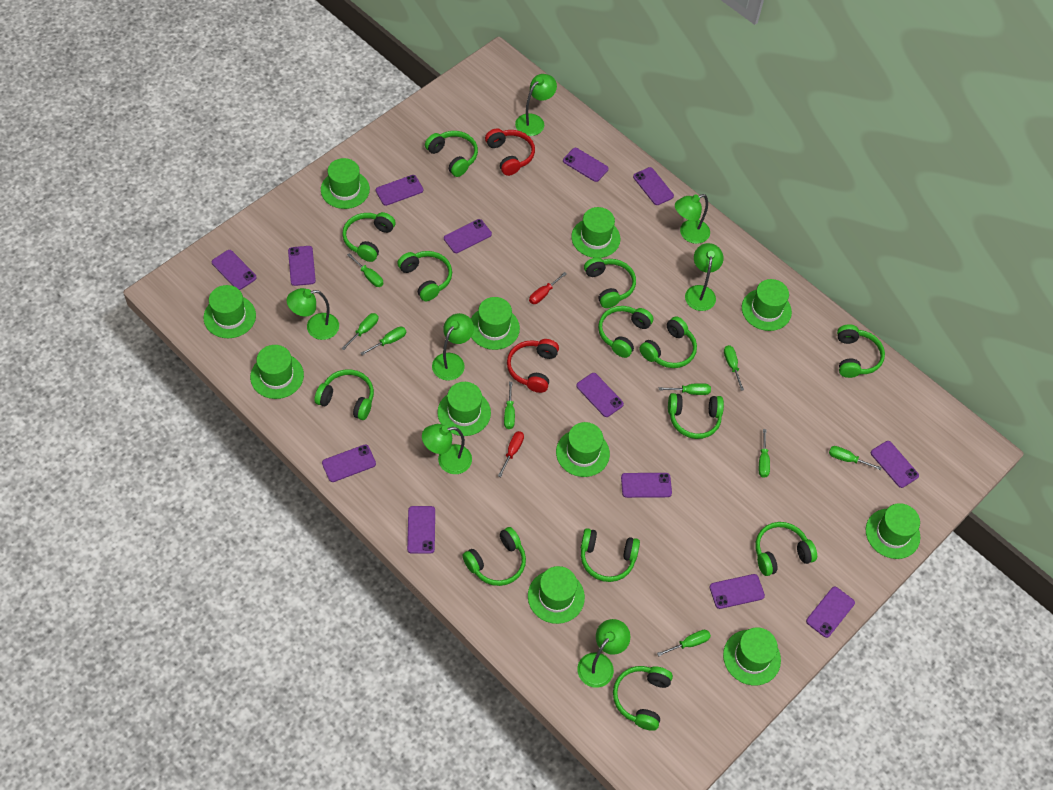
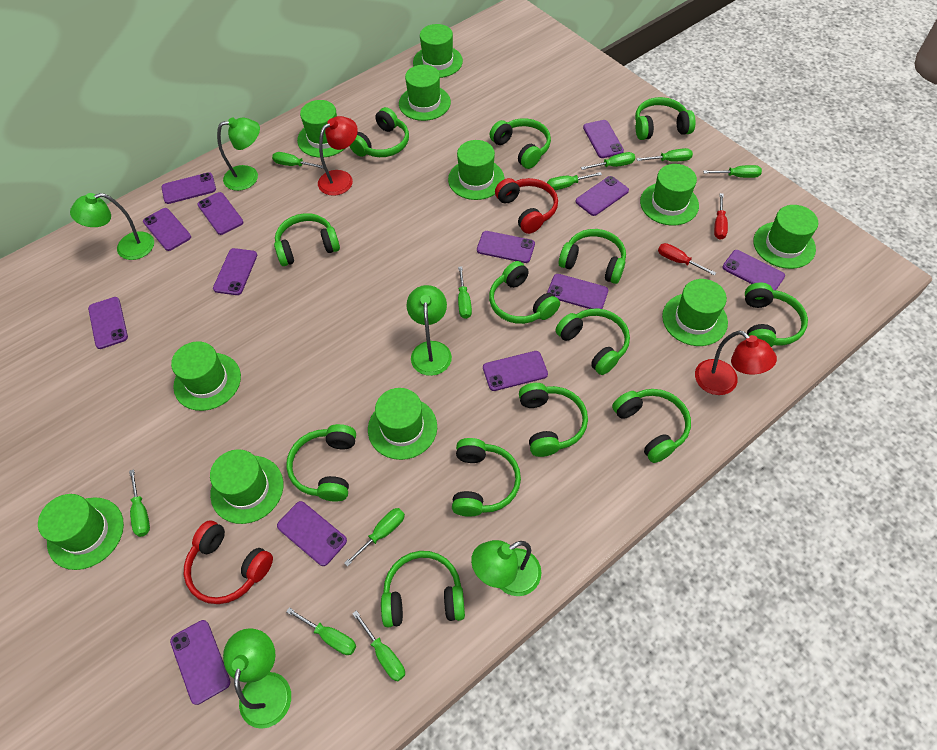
green lamp: 7 -> 5
green screwdriver: 9 -> 10
red lamp: 0 -> 2

